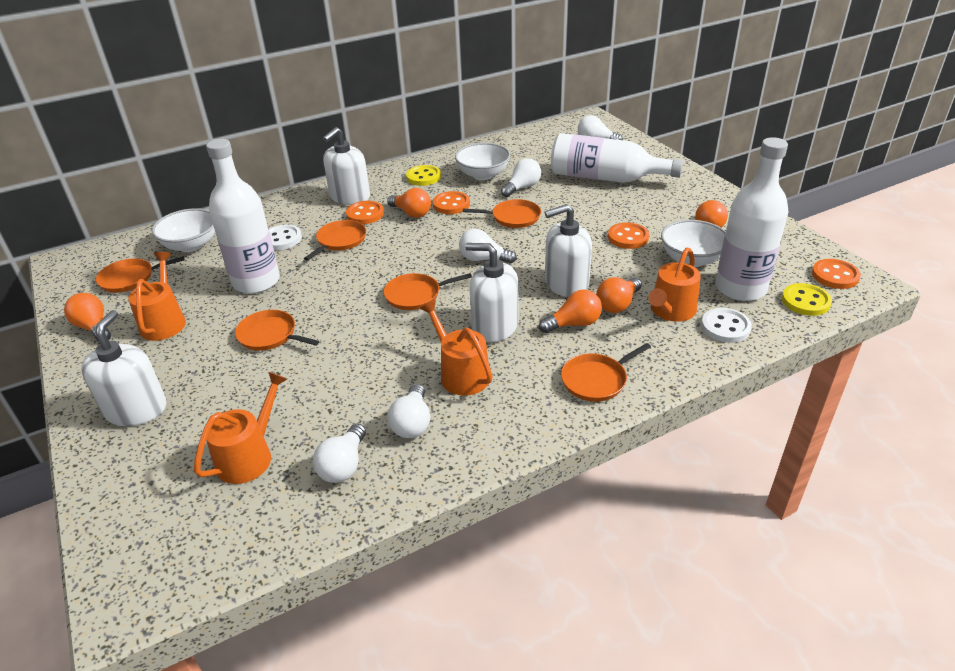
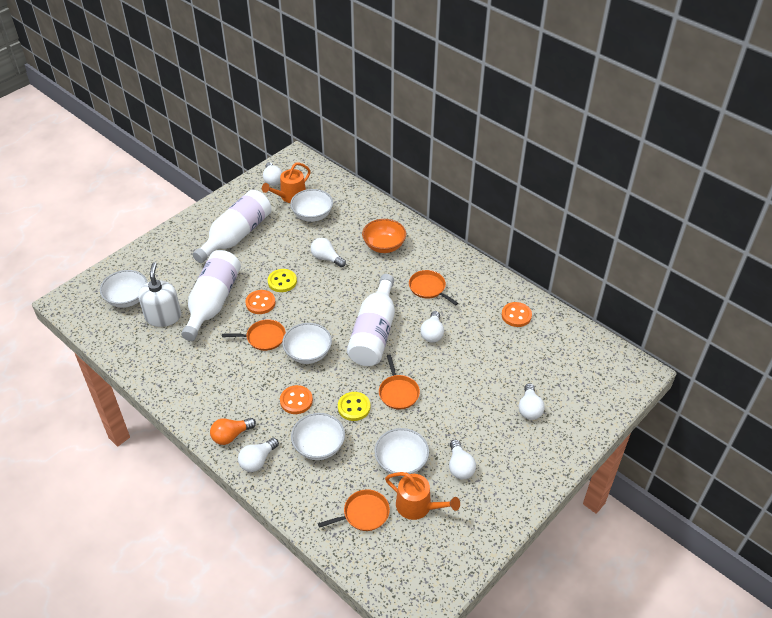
orange bowl: 0 -> 1
orange button: 4 -> 3
orange light bulb: 5 -> 1
orange pan: 6 -> 4
orange watering can: 4 -> 2
white bowl: 3 -> 5
white button: 2 -> 0
white light bulb: 5 -> 6
white soap dispenser: 4 -> 1

